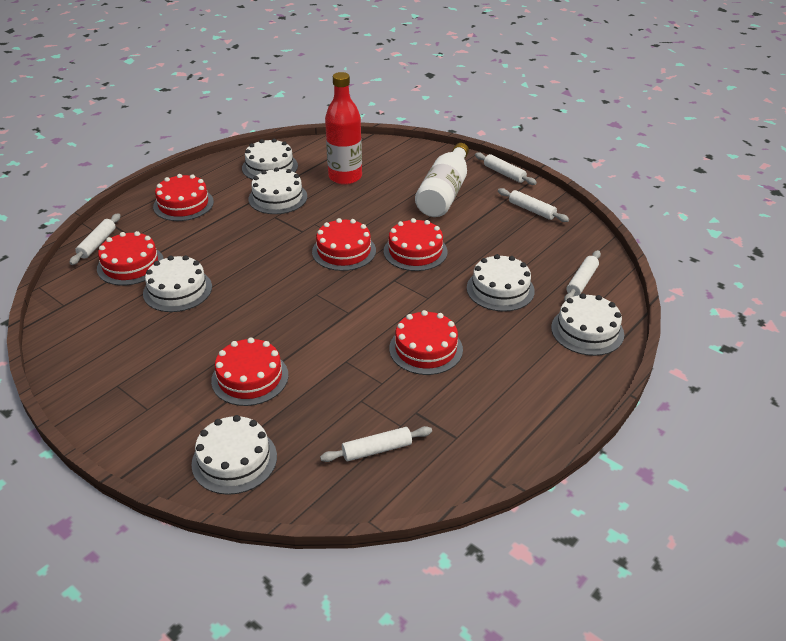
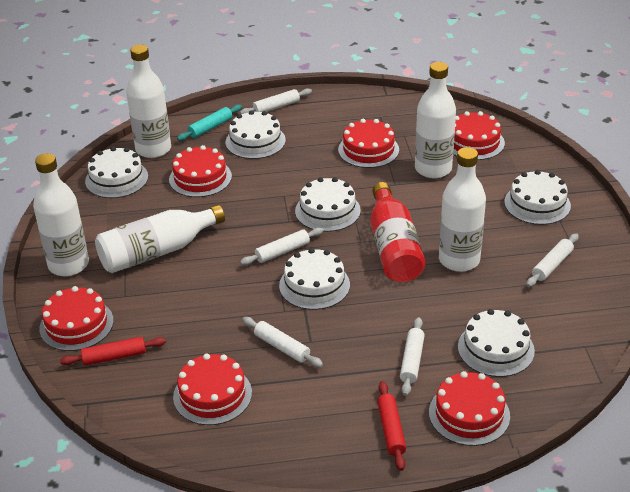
red rolling pin: 0 -> 2
turquoise rolling pin: 0 -> 1
white bottle: 1 -> 5

